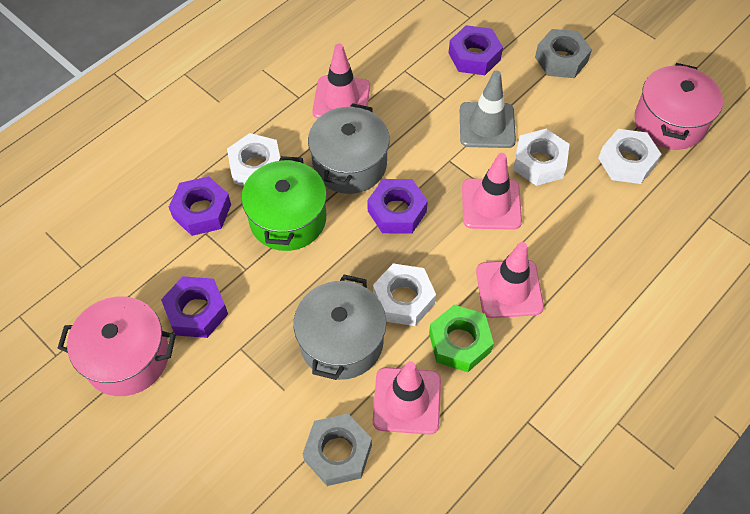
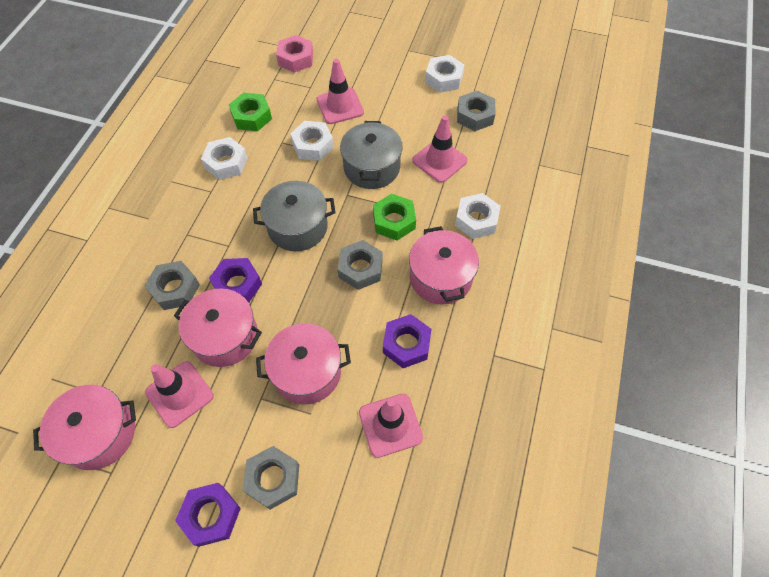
green nut: 1 -> 2
green pot: 1 -> 0
grey nut: 2 -> 4
grey traffic cone: 1 -> 0
pink nut: 0 -> 1
pink pot: 2 -> 4
purple nut: 4 -> 3

